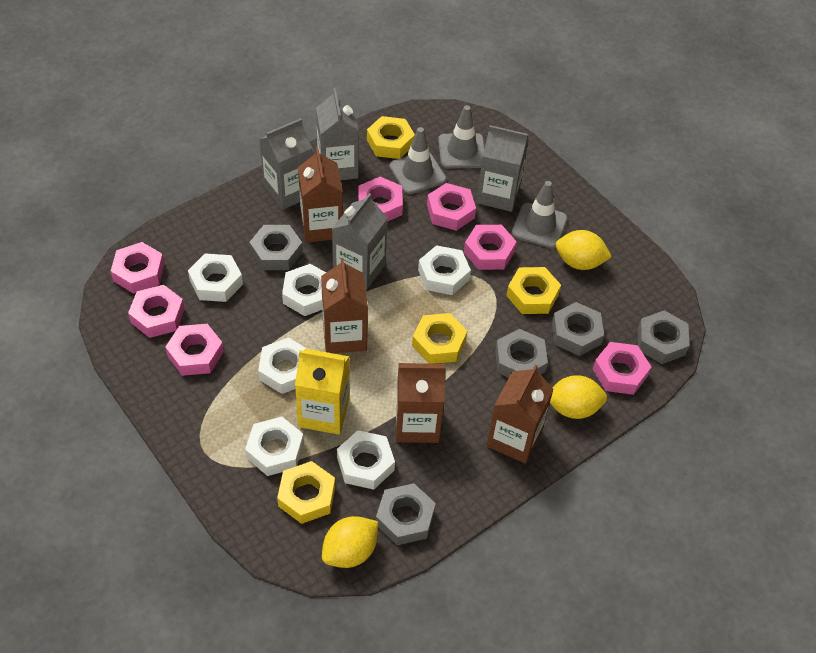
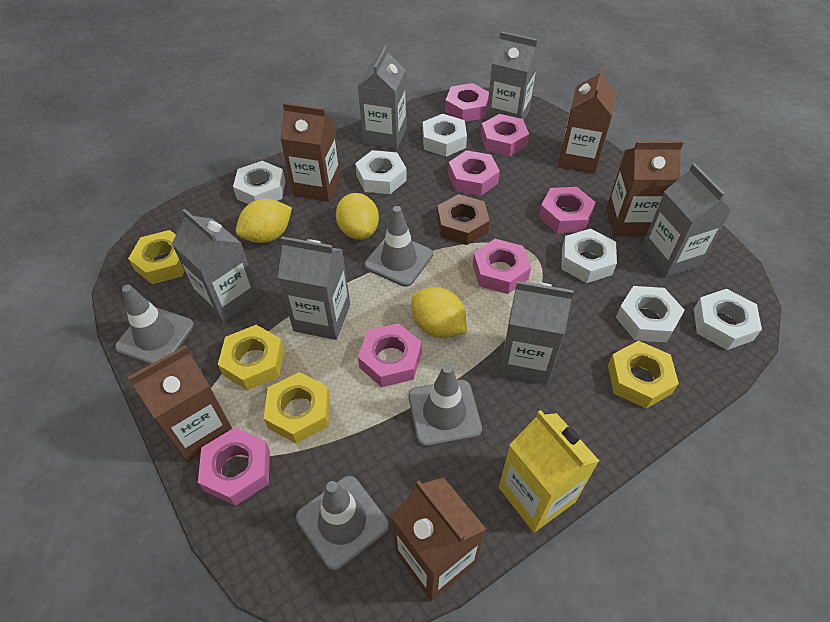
brown carton: 4 -> 5
brown nut: 0 -> 1
grey carton: 4 -> 6
grey nut: 5 -> 0
grey traffic cone: 3 -> 4

